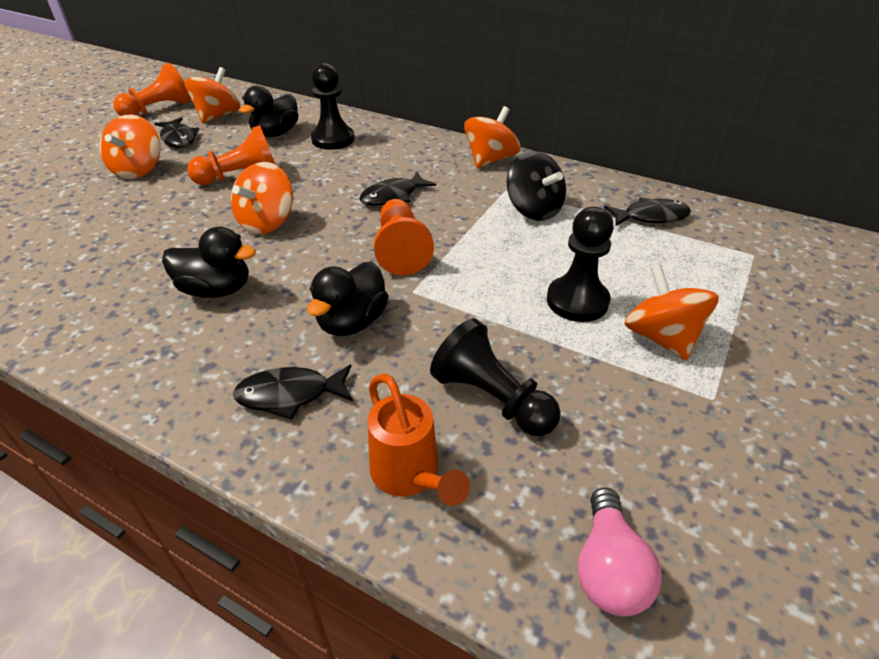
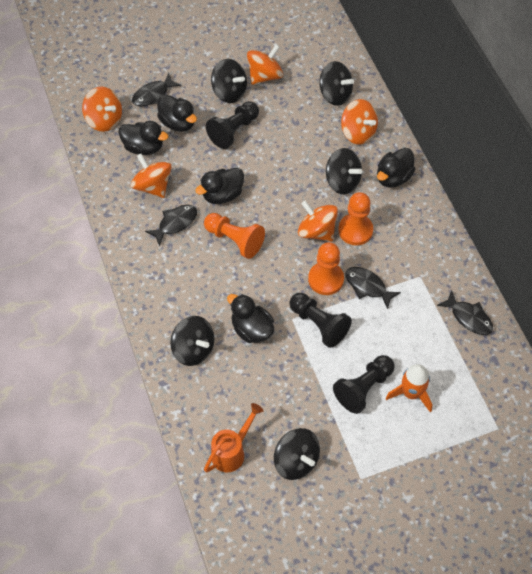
black duck: 3 -> 5
black spinning top: 1 -> 5
orange rocket: 0 -> 1
pink light bulb: 1 -> 0

